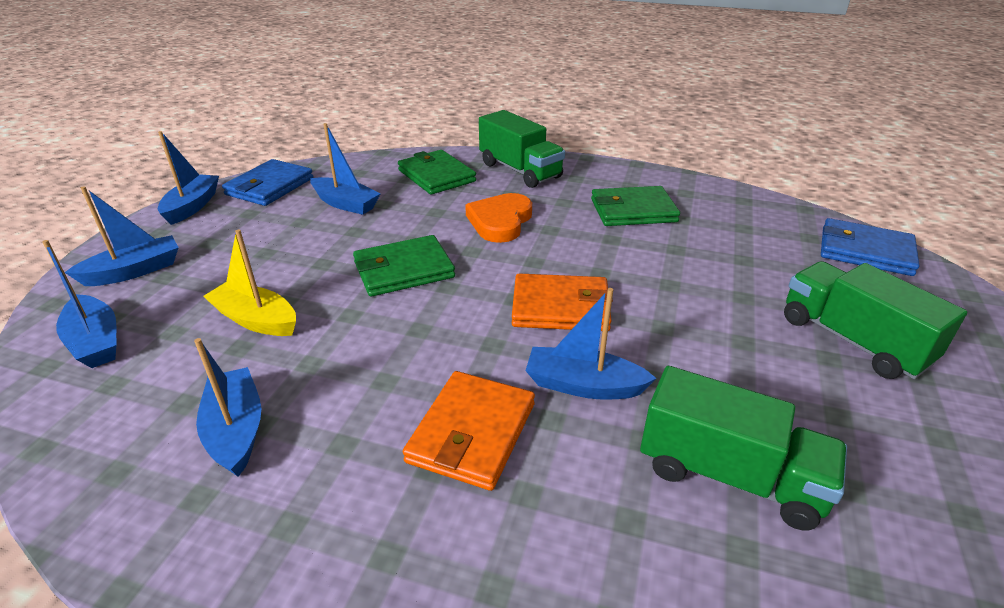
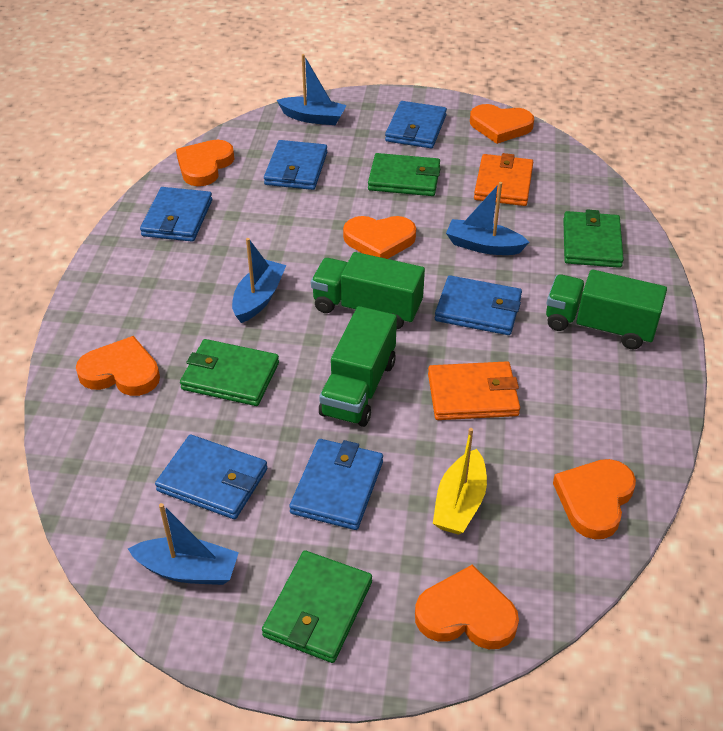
blue boat: 6 -> 4
blue wallet: 2 -> 6
green wallet: 3 -> 4
orange heart: 1 -> 6

